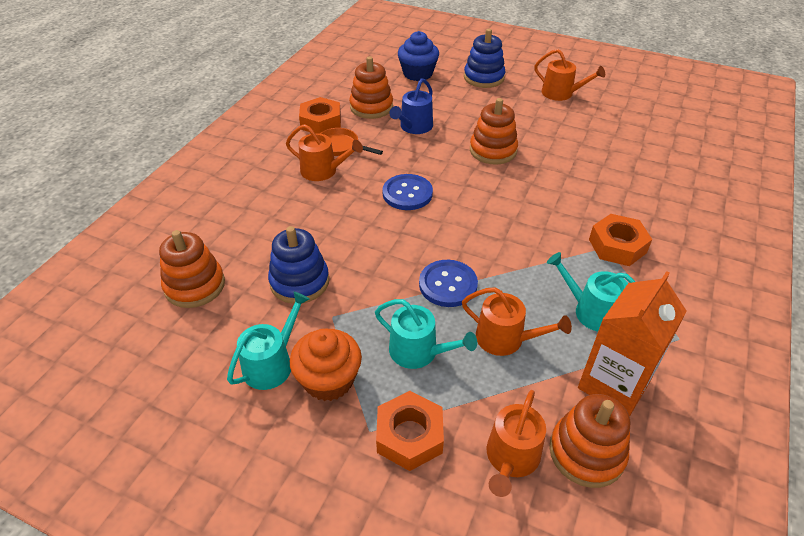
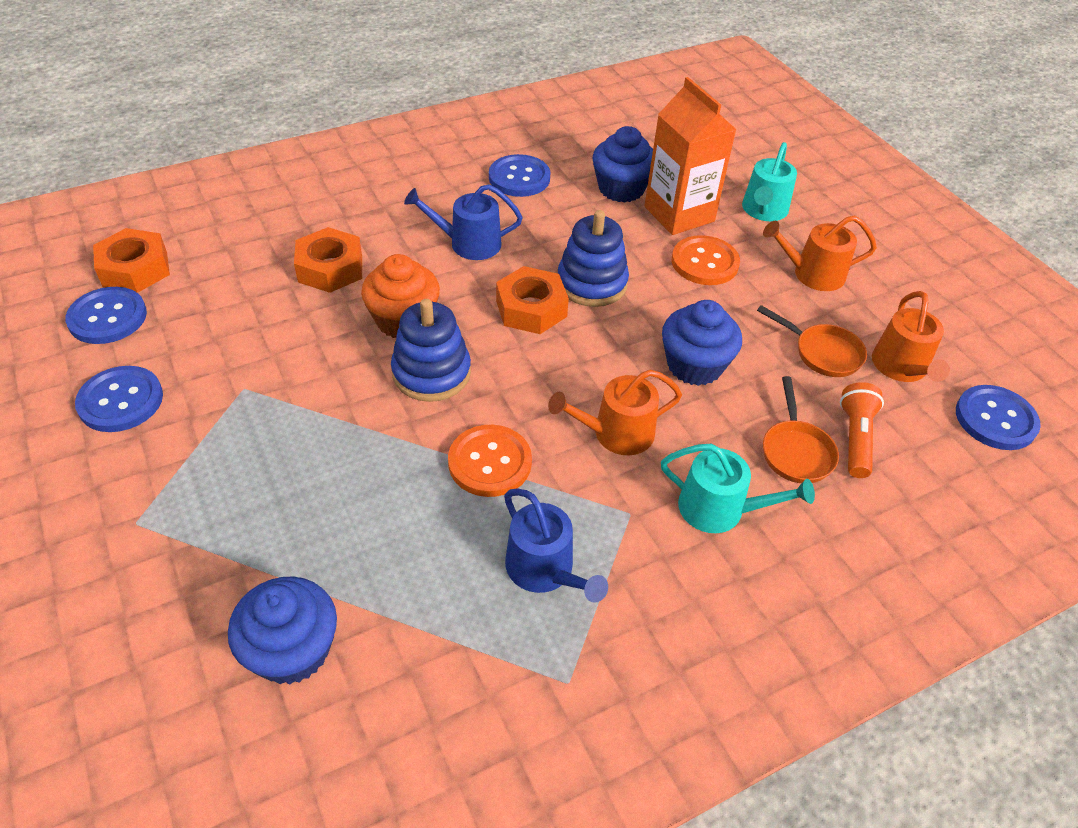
blue button: 2 -> 4
blue cupcake: 1 -> 3
blue watering can: 1 -> 2
orange button: 0 -> 2
orange flashlight: 0 -> 1
orange pan: 1 -> 2
orange stacking toy: 4 -> 0
orange watering can: 4 -> 3
turquoise watering can: 3 -> 2

